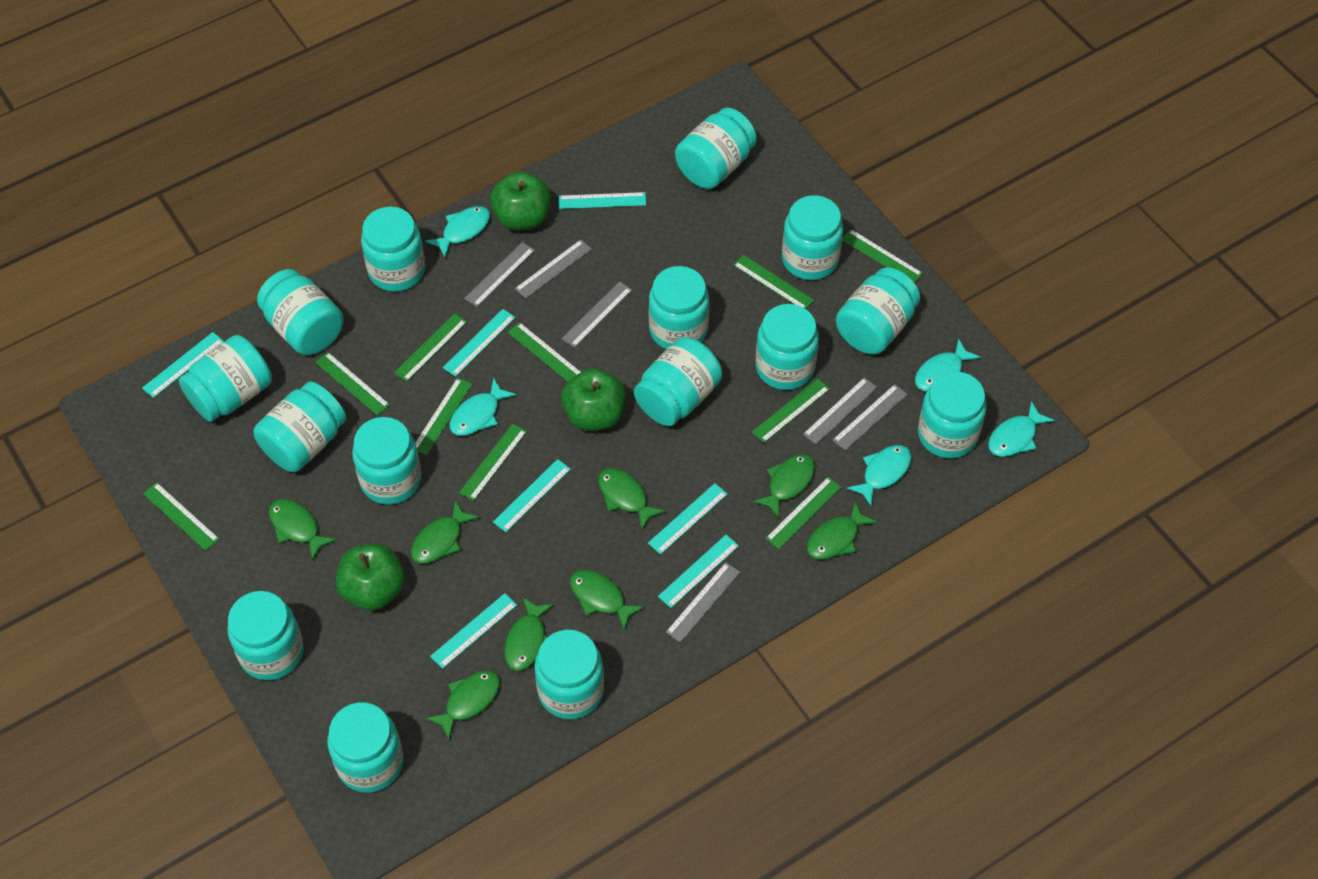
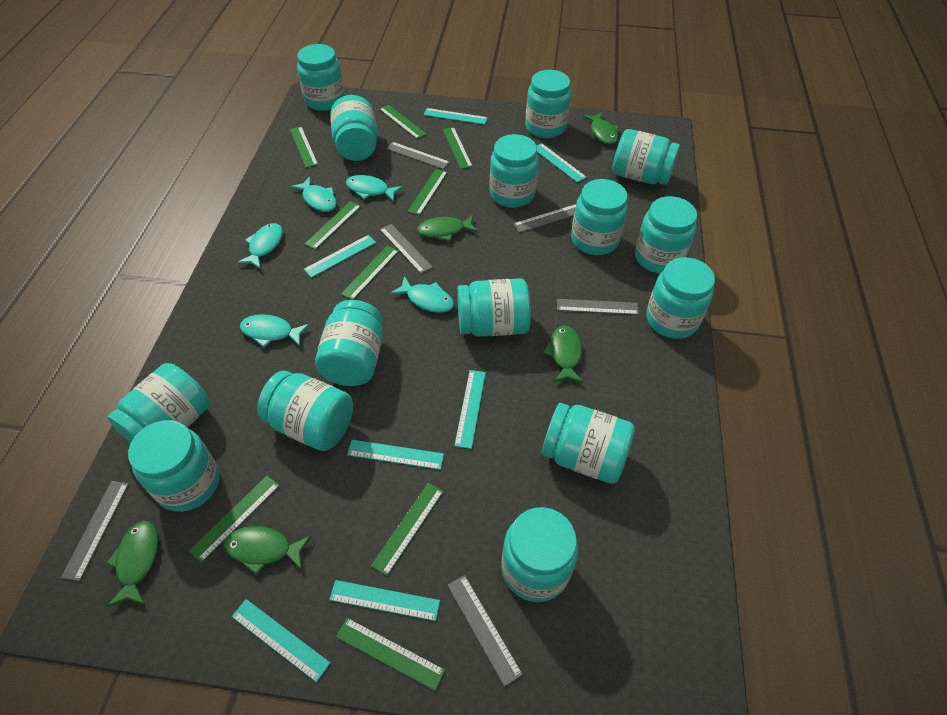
green apple: 3 -> 0
green fish: 8 -> 5
green ruler: 10 -> 9

